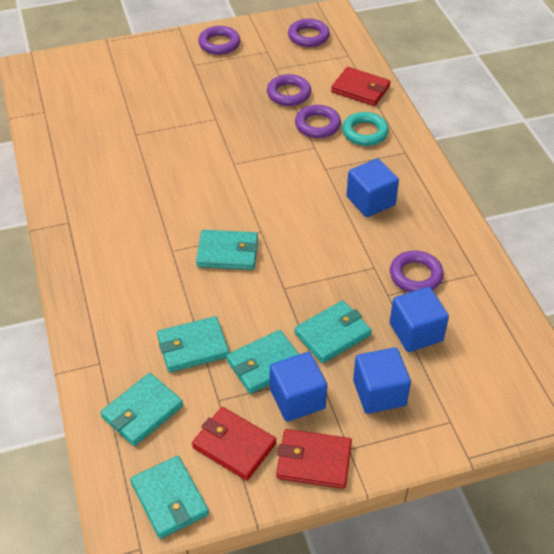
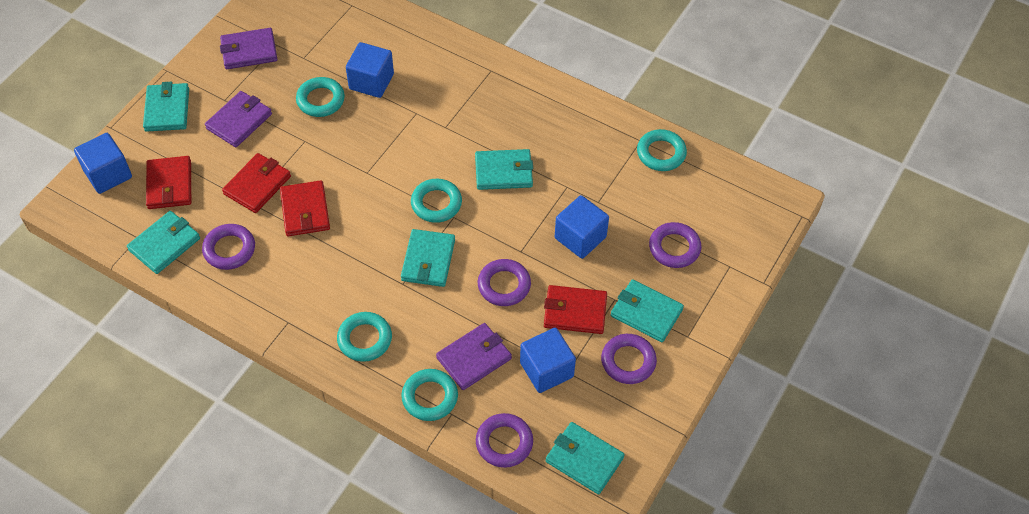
purple wallet: 0 -> 3
red wallet: 3 -> 4
turquoise ring: 1 -> 5

